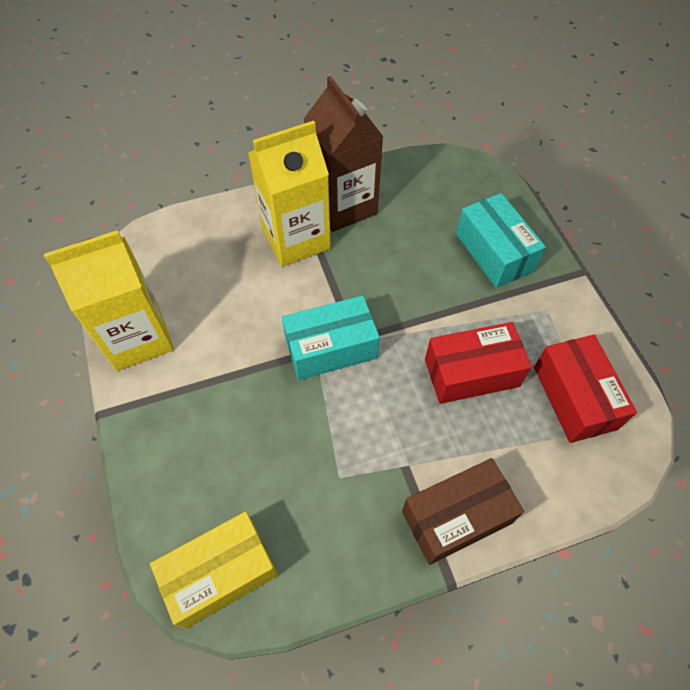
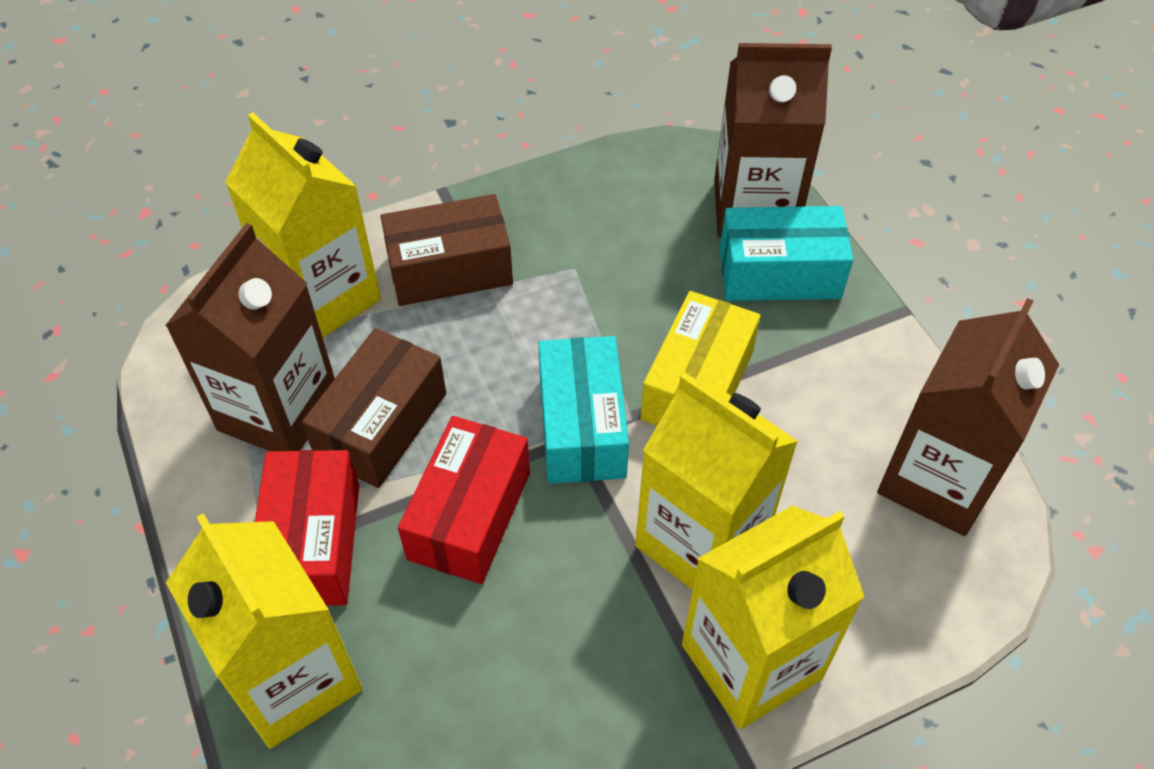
brown box: 1 -> 2
brown carton: 1 -> 3
yellow carton: 2 -> 4

